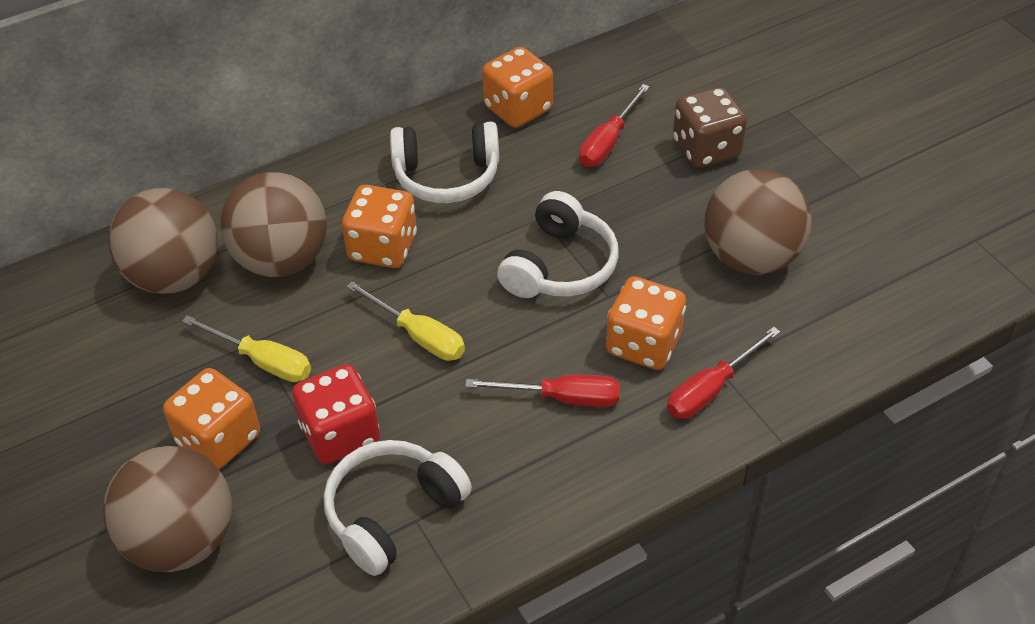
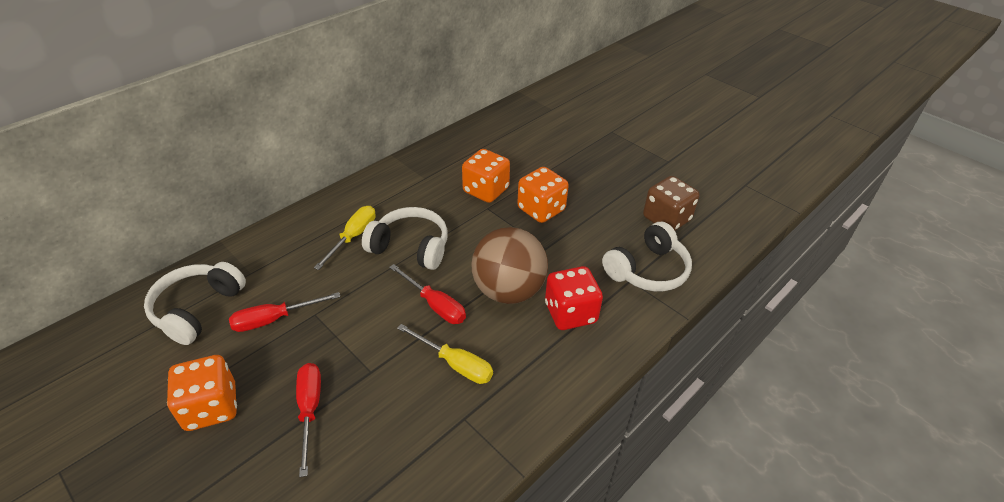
brown ball: 4 -> 1
orange dice: 4 -> 3

